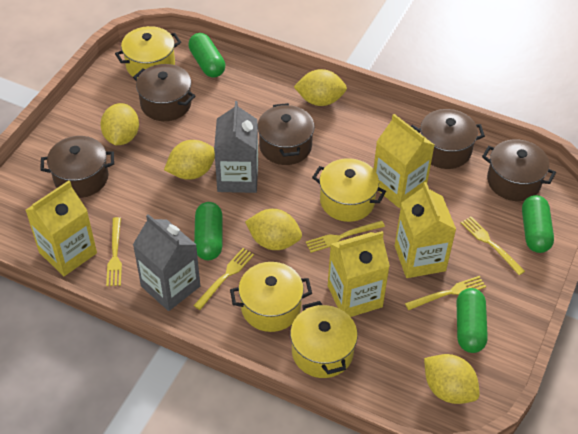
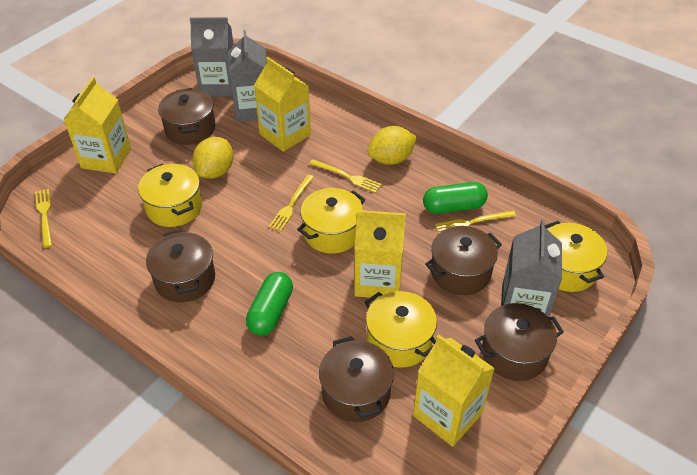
green capsule: 4 -> 2
grey carton: 2 -> 3
yellow fork: 5 -> 4
yellow lemon: 5 -> 2

